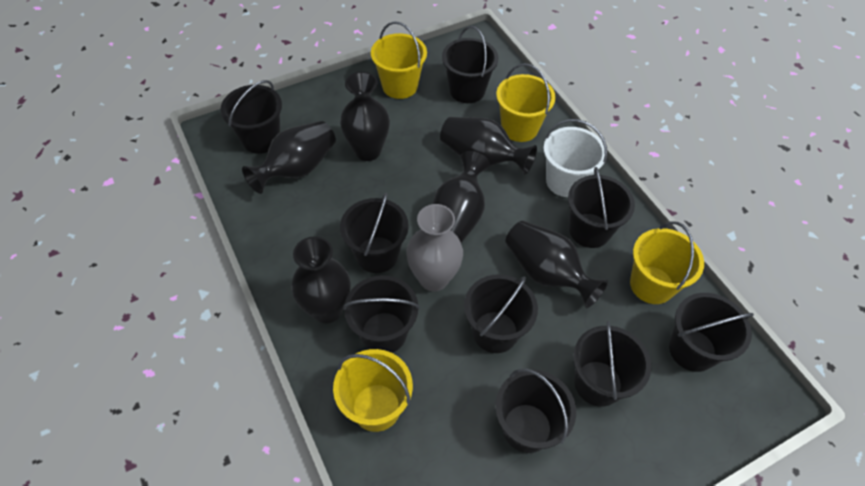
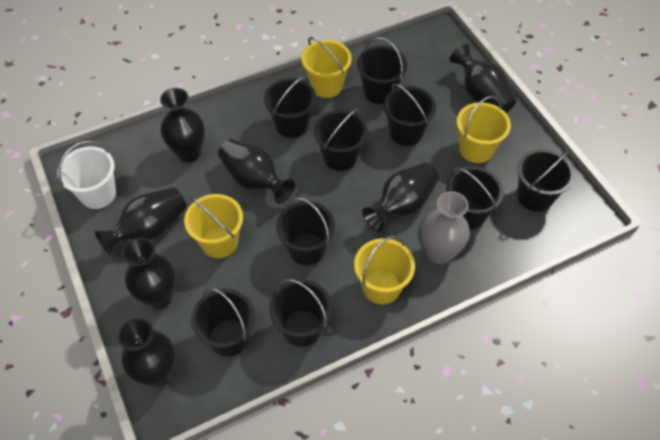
black vase: 6 -> 7

